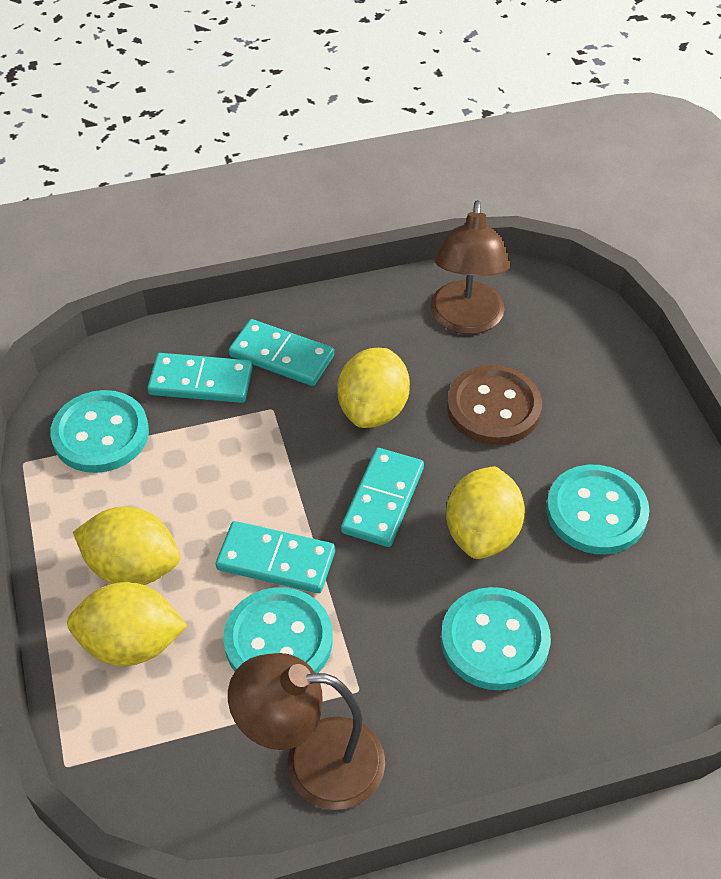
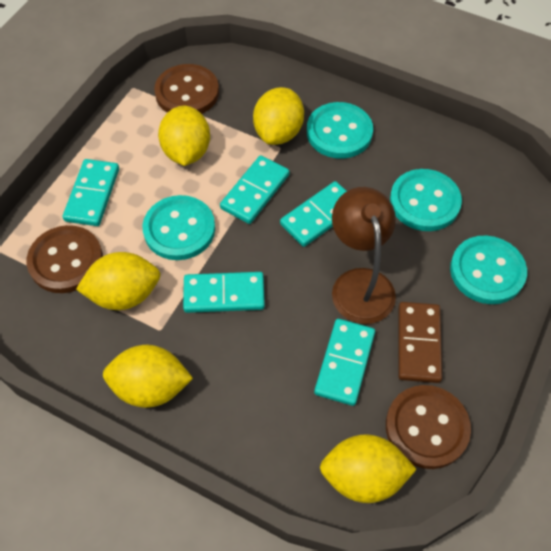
brown button: 1 -> 3
brown domino: 0 -> 1
brown lamp: 2 -> 1
turquoise domino: 4 -> 5
yellow lemon: 4 -> 5

